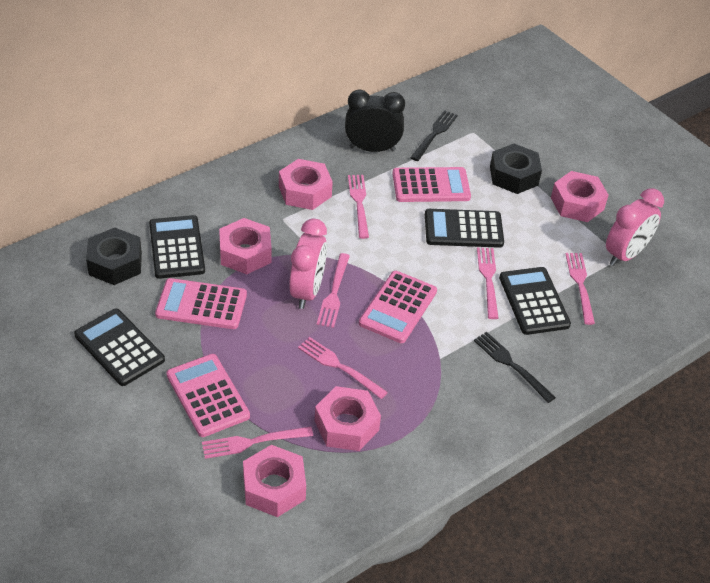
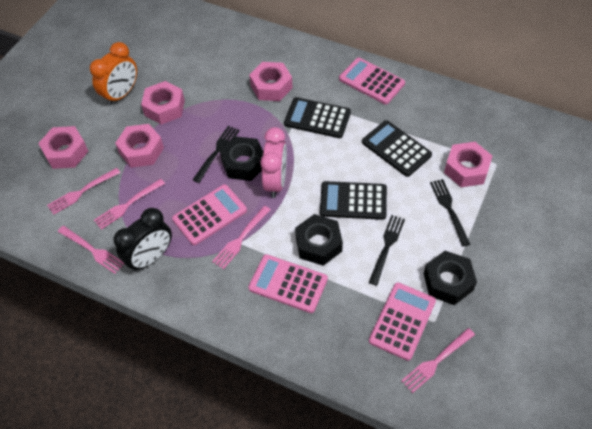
black calculator: 4 -> 3
black fork: 2 -> 3
black nut: 2 -> 3
orange clock: 0 -> 1
pink clock: 2 -> 1
pink fork: 6 -> 5

